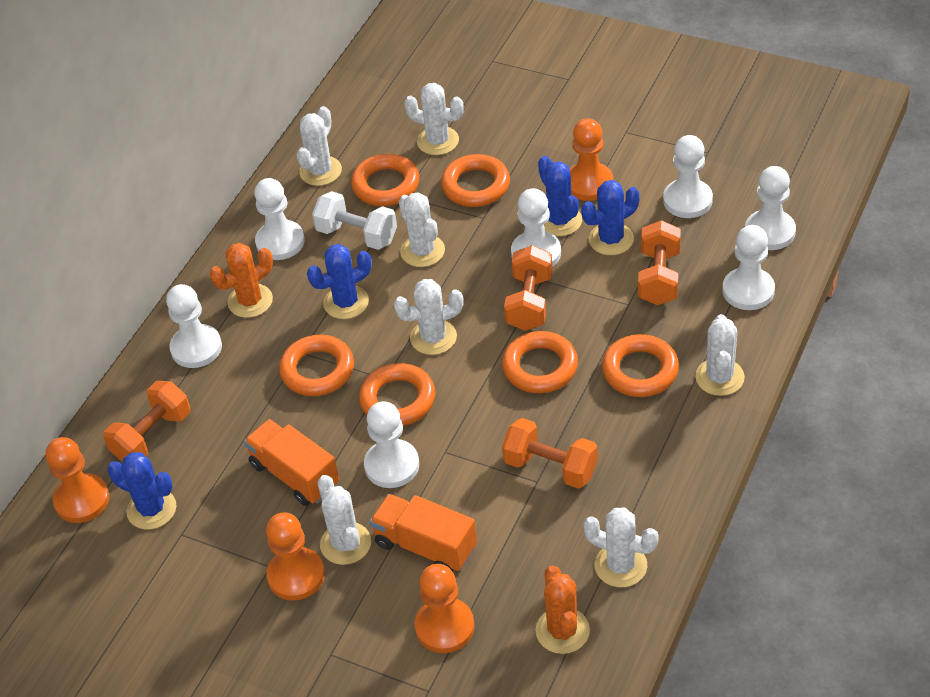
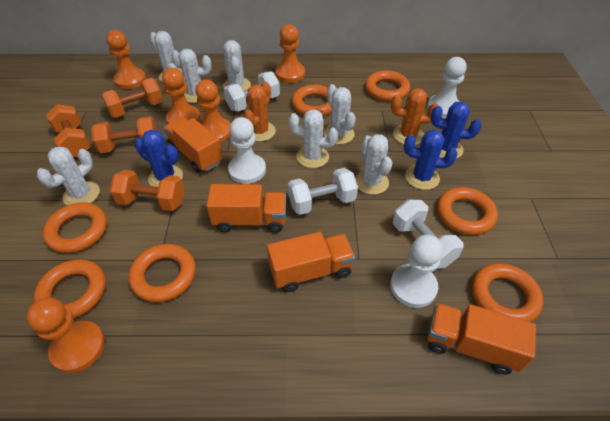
blue cactus: 4 -> 3
orange pawn: 4 -> 5
orange ring: 6 -> 7
orange truck: 2 -> 4
white dumbbell: 1 -> 3
white pawn: 7 -> 3

